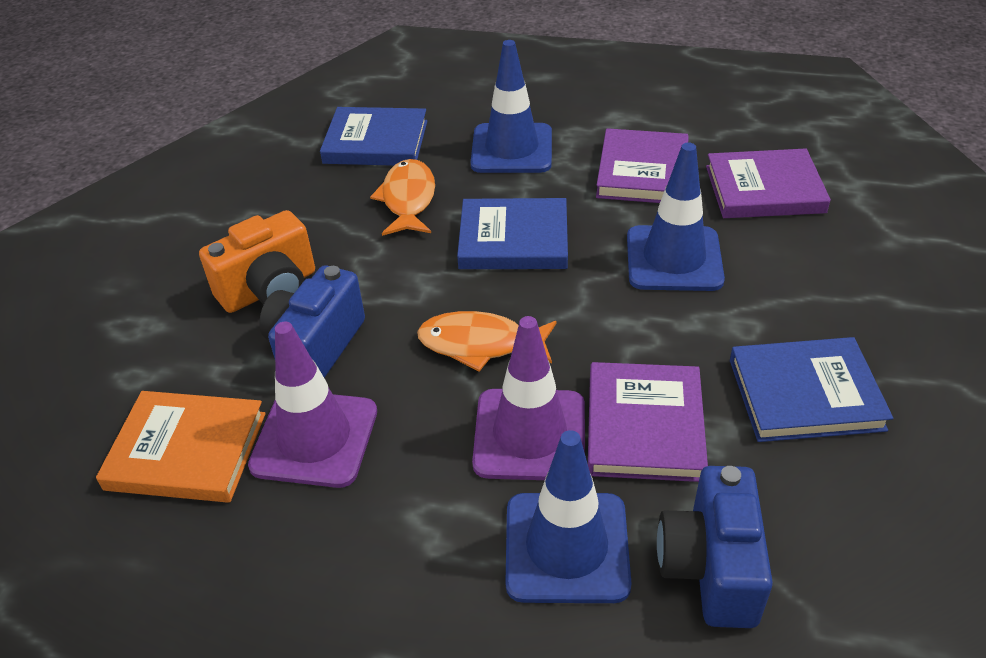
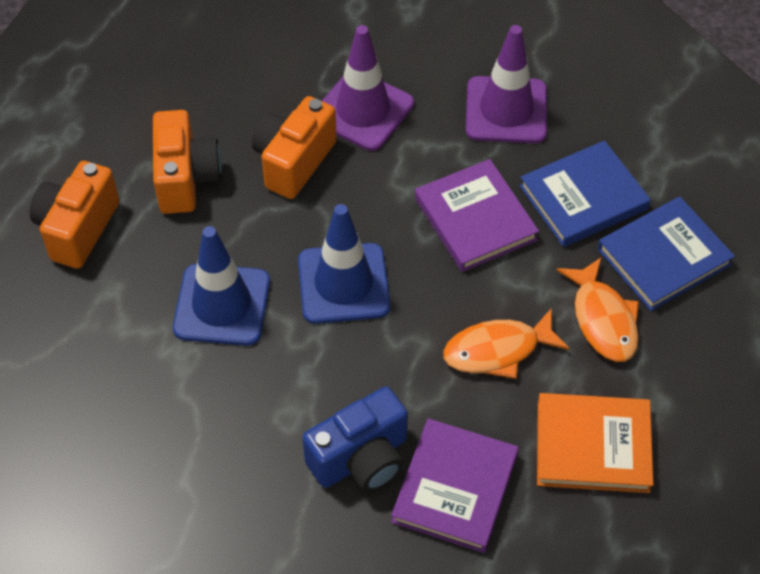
blue book: 3 -> 2
blue camera: 2 -> 1
blue traffic cone: 3 -> 2
orange camera: 1 -> 3
purple book: 3 -> 2

